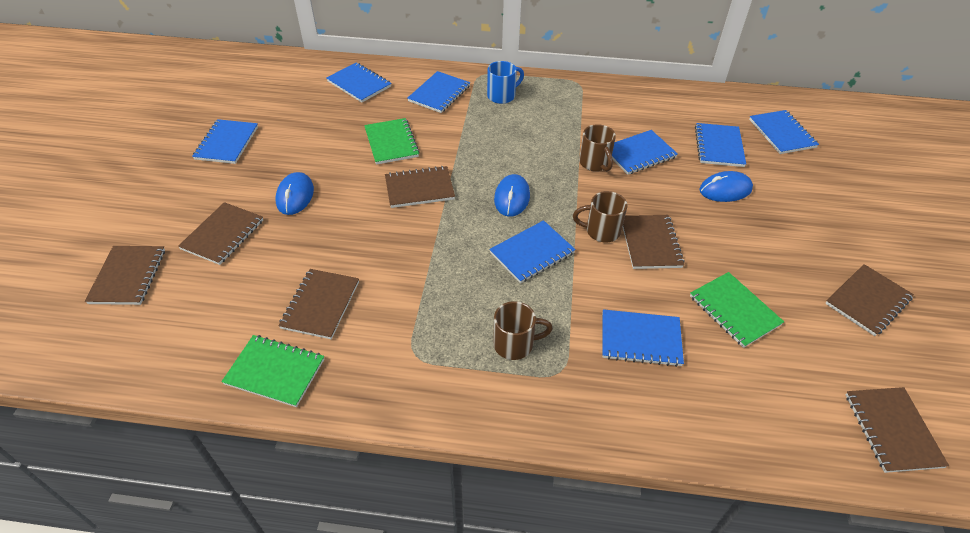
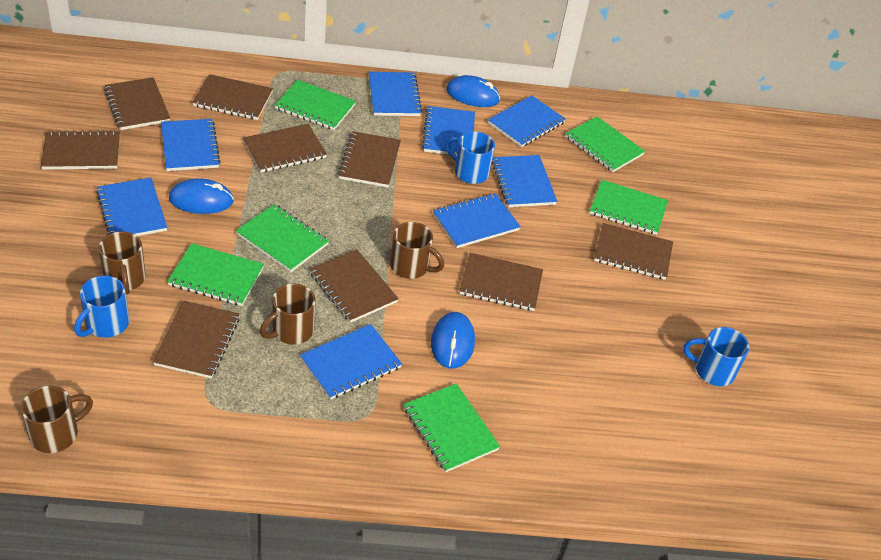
blue mug: 1 -> 3
brown mug: 3 -> 4
brown notebook: 7 -> 9
green notebook: 3 -> 6

